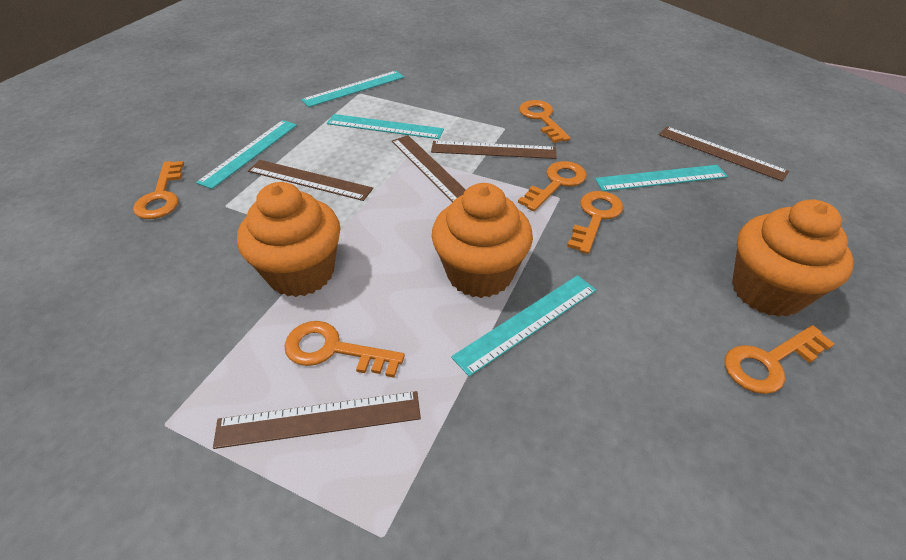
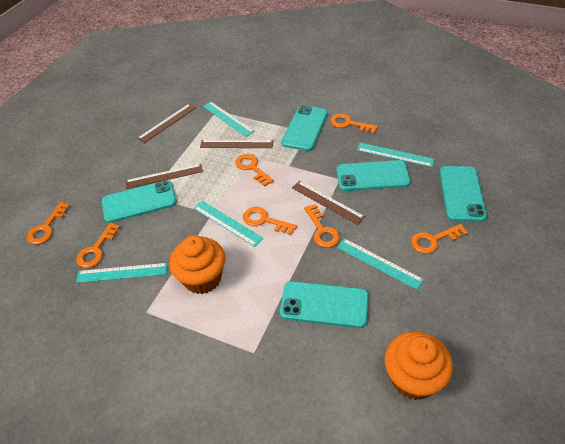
brown ruler: 5 -> 4
orange cupcake: 3 -> 2
orange key: 6 -> 7
turquoise phone: 0 -> 5

